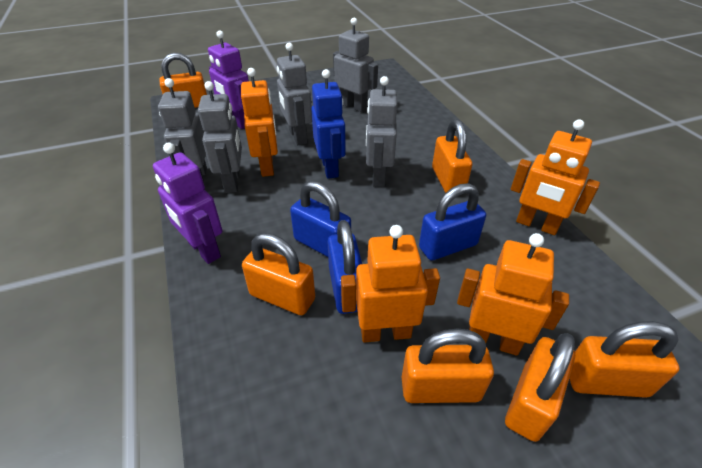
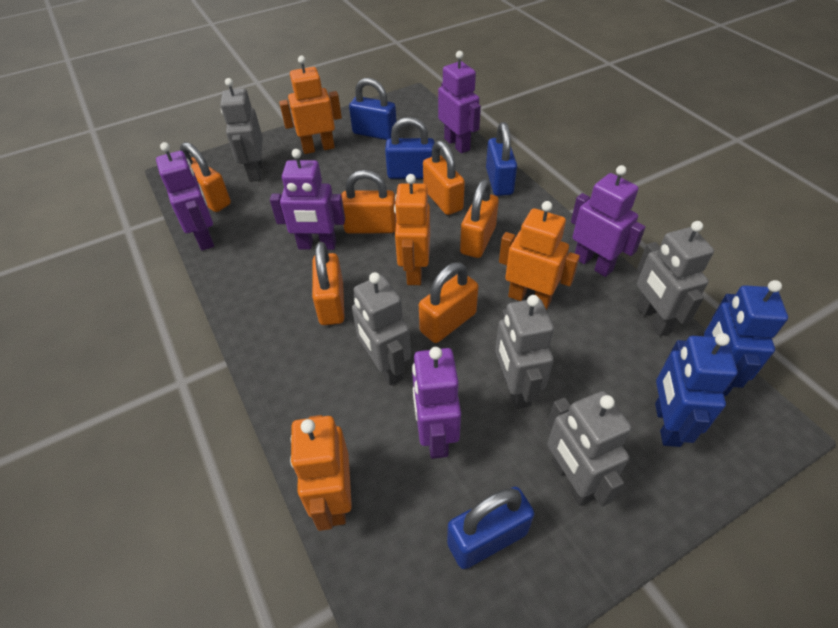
blue padlock: 3 -> 4
blue robot: 1 -> 2
purple robot: 2 -> 5

